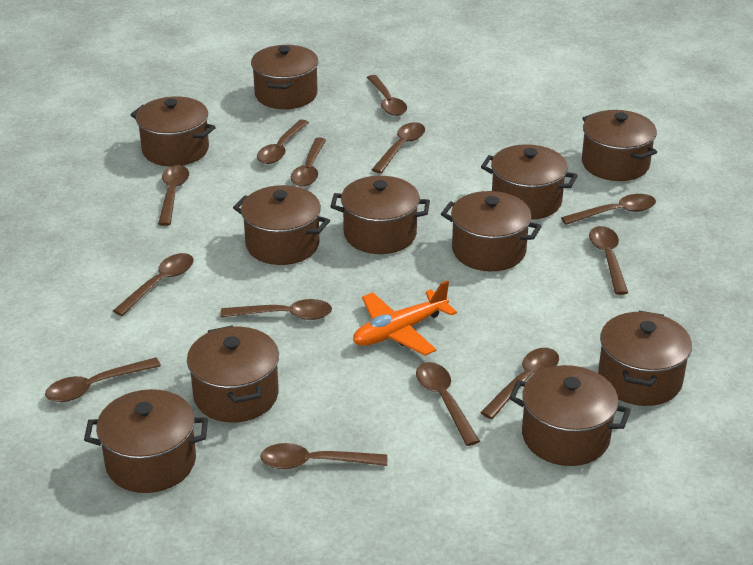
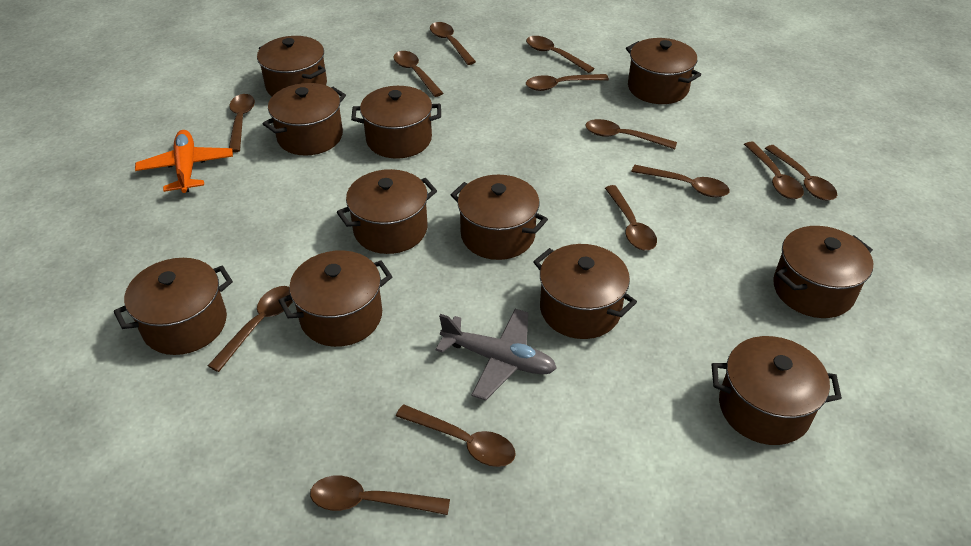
grey plane: 0 -> 1

